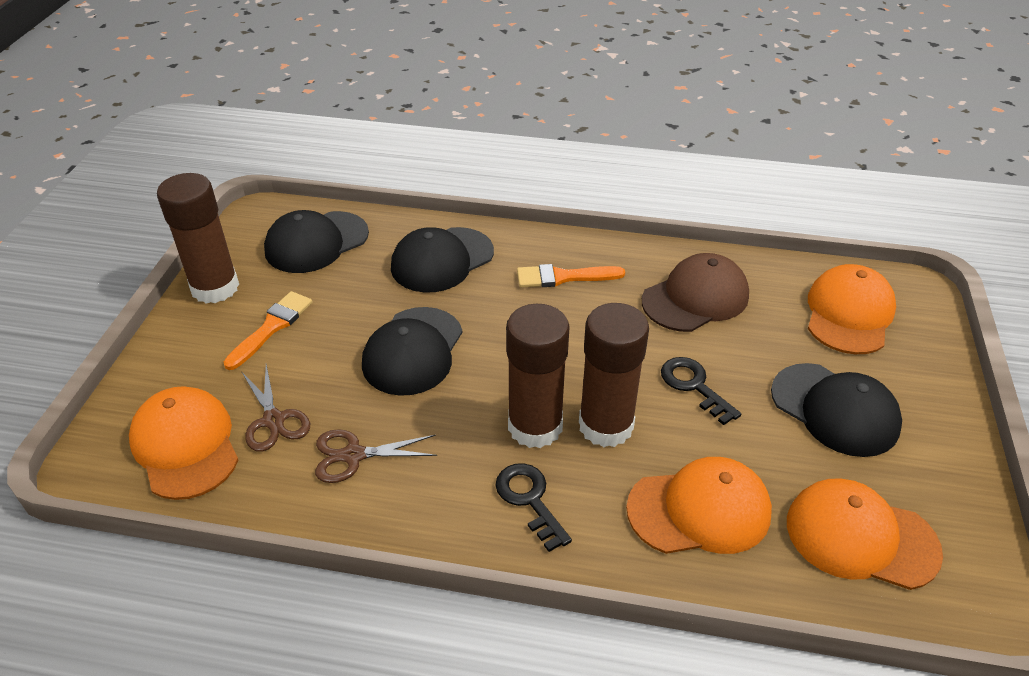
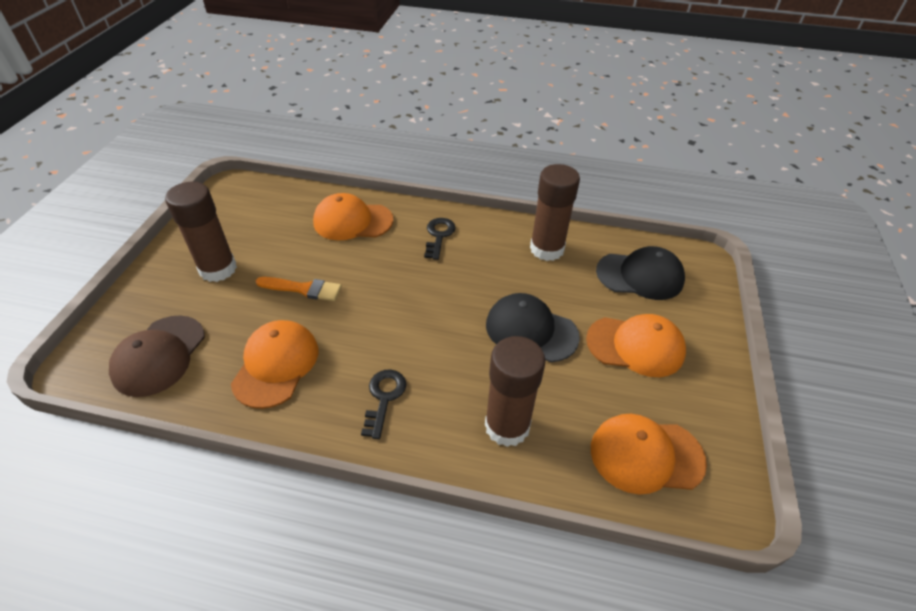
black cap: 4 -> 2
brown scissors: 2 -> 0
orange brush: 2 -> 1

